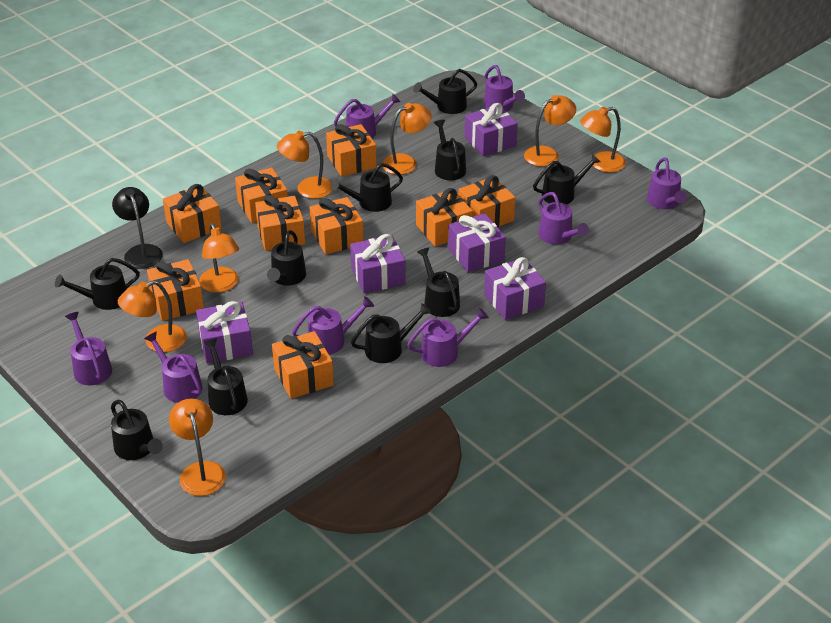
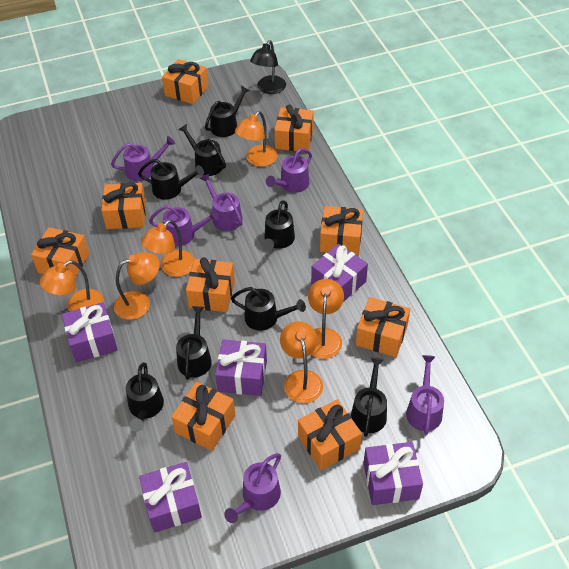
black watering can: 10 -> 8
orange lamp: 7 -> 6
purple watering can: 8 -> 6

